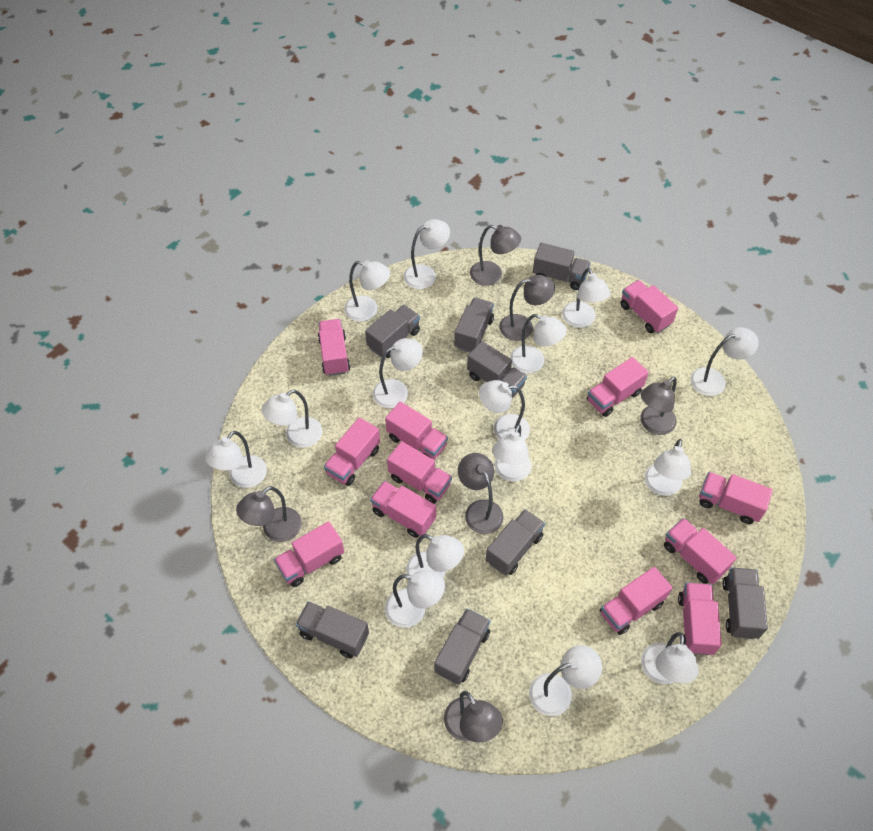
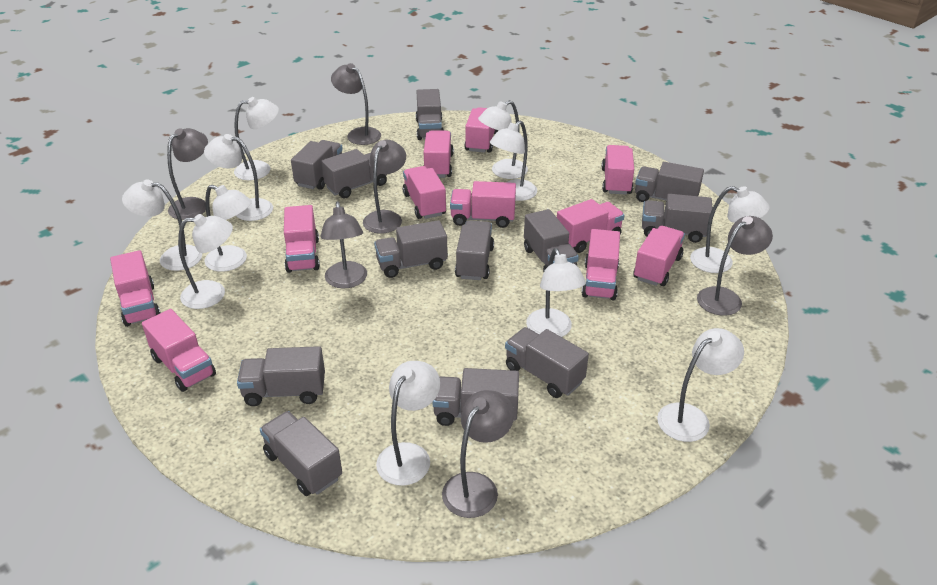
grey truck: 8 -> 12
pink truck: 12 -> 11
white lamp: 15 -> 11

